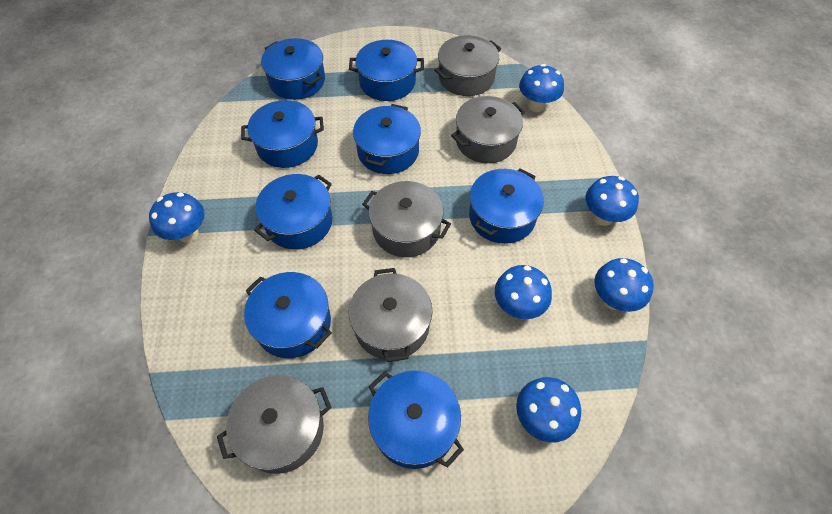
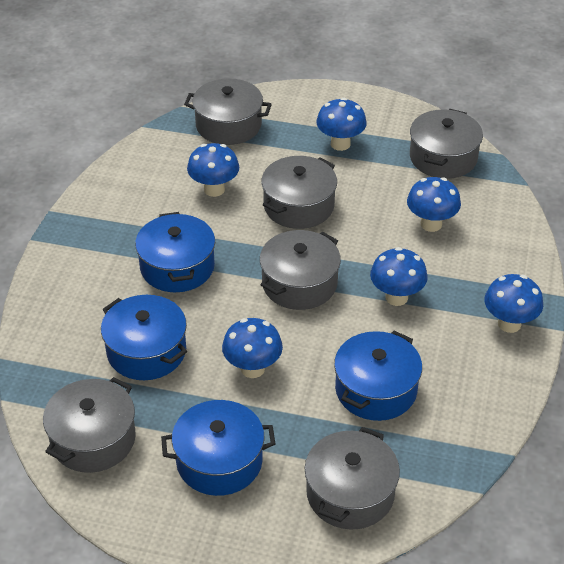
blue pot: 8 -> 4
grey pot: 5 -> 6

